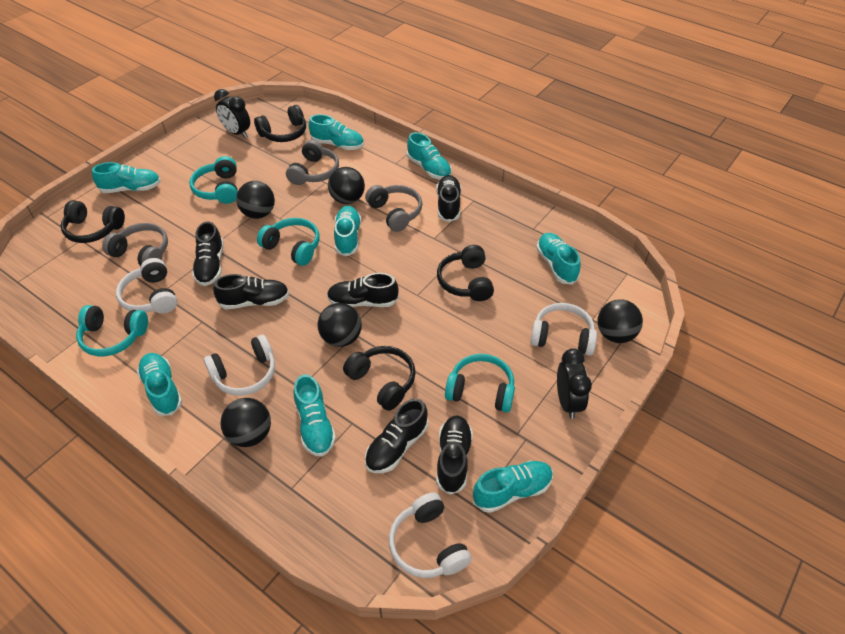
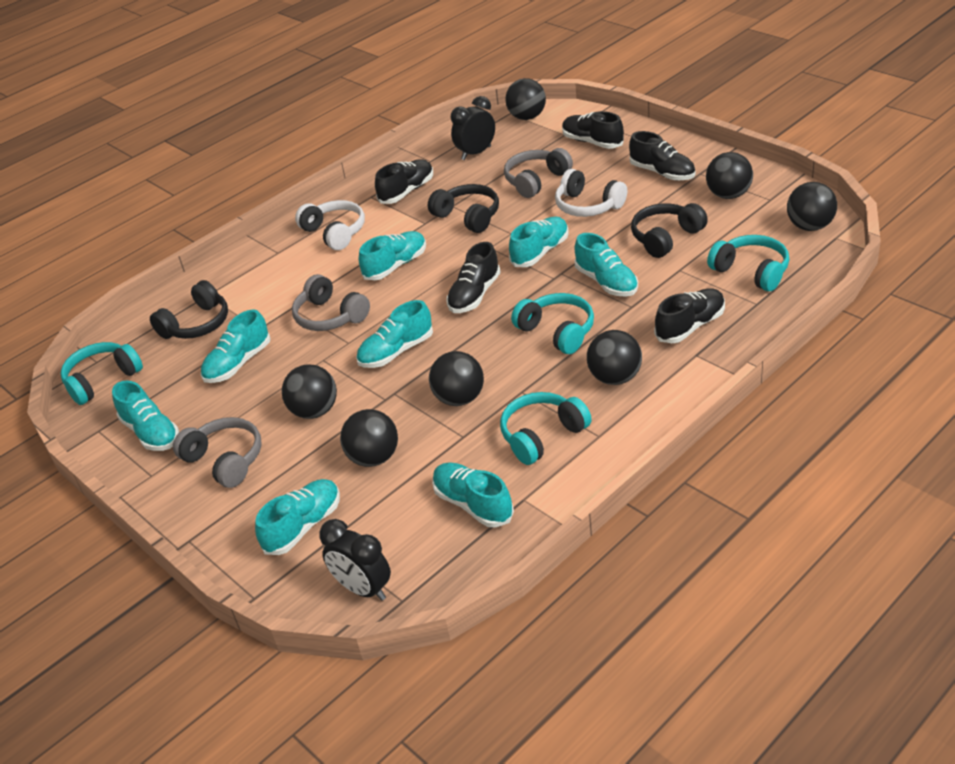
black ball: 5 -> 7
black headphones: 4 -> 3
black shoe: 6 -> 5
white headphones: 4 -> 2

